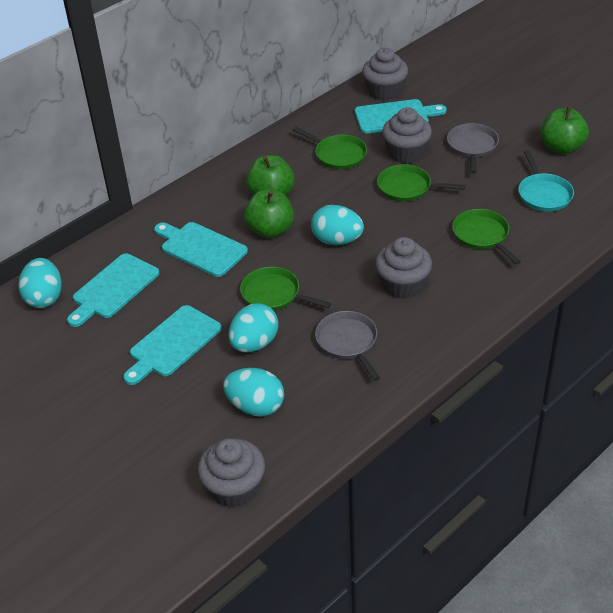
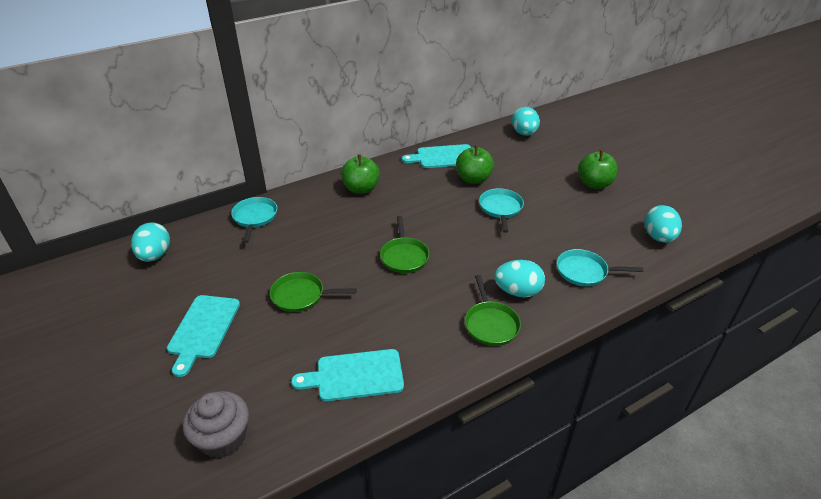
green pan: 4 -> 3
grey cupcake: 4 -> 1
grey pan: 2 -> 0
turquoise cutting board: 4 -> 3
turquoise pan: 1 -> 3

